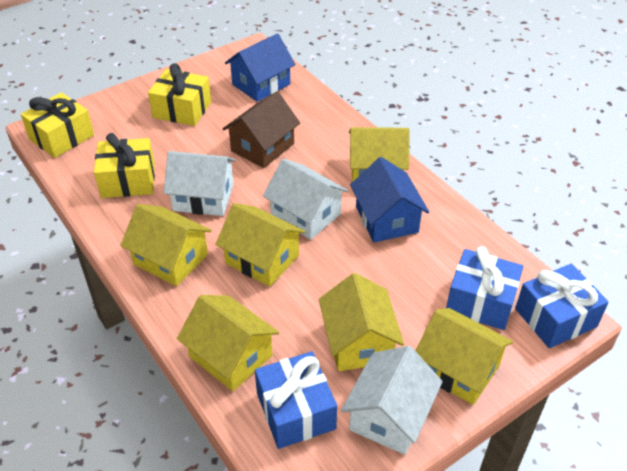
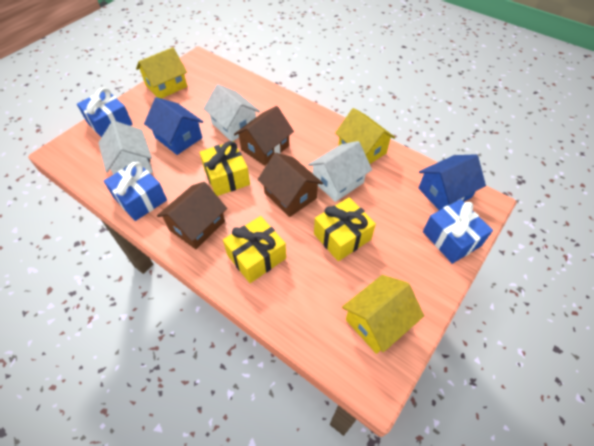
brown house: 1 -> 3
yellow house: 6 -> 3

